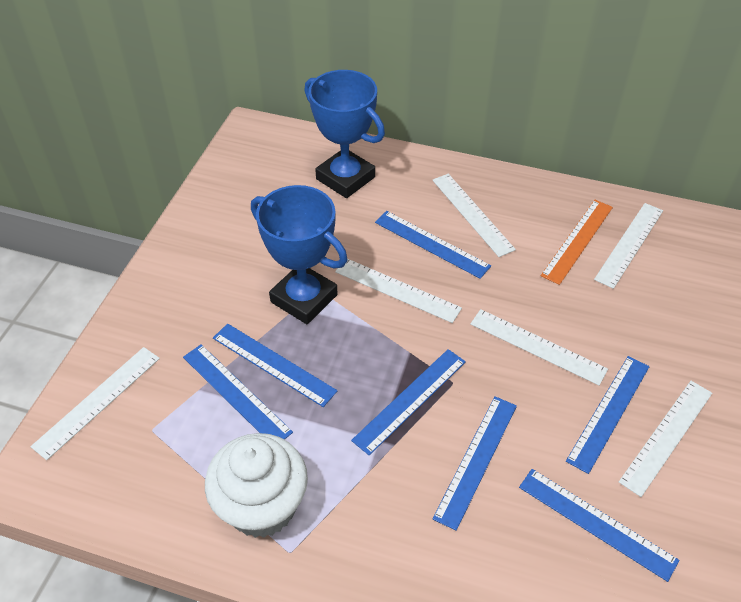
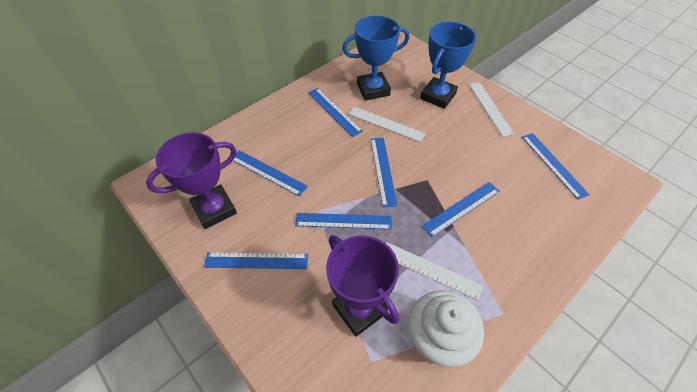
orange ruler: 1 -> 0
purple trophy: 0 -> 2
white ruler: 6 -> 3

